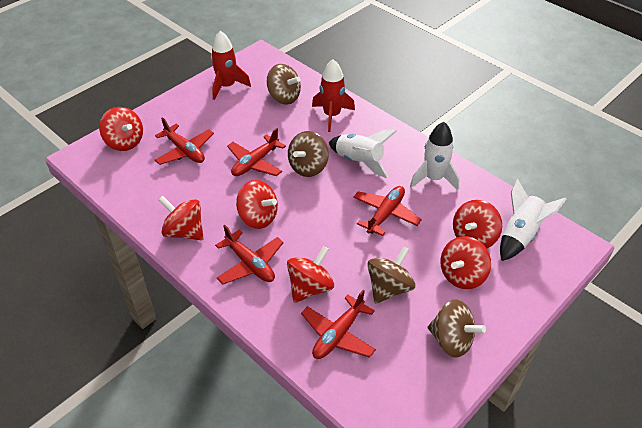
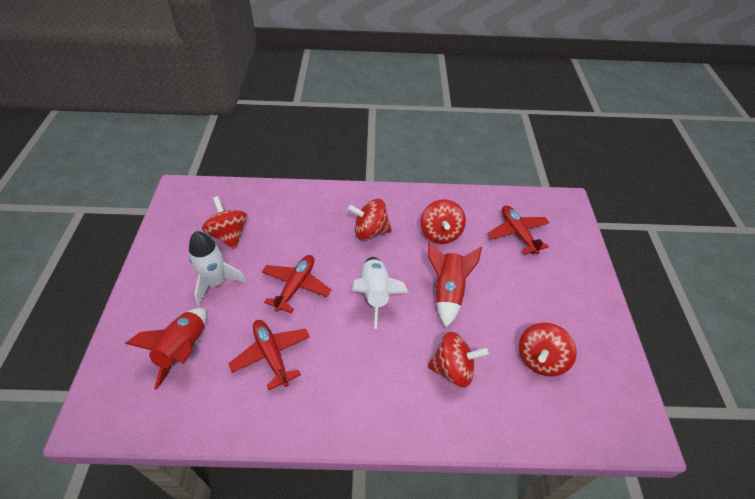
brown spinning top: 4 -> 0
red plane: 5 -> 3
red spinning top: 6 -> 5
white rocket: 3 -> 2

